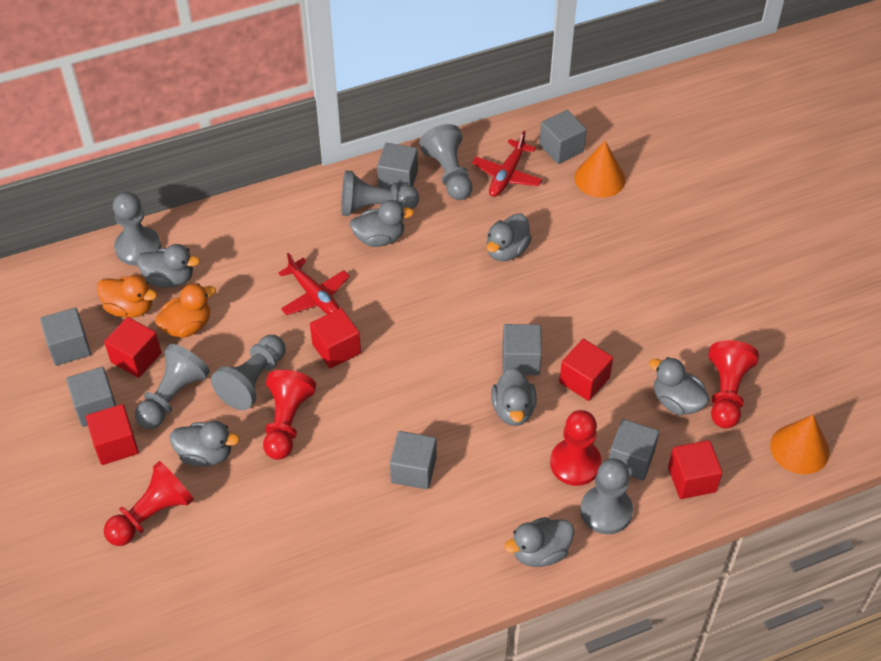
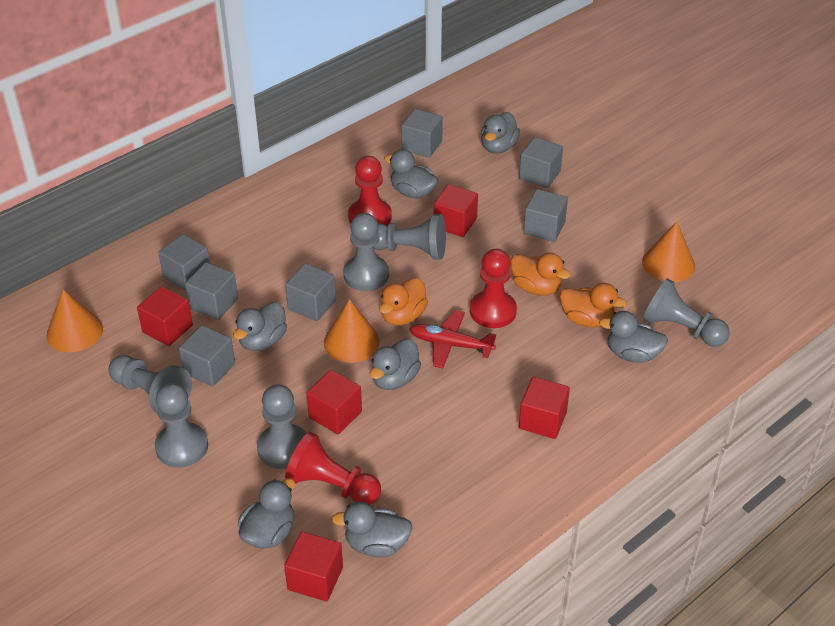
orange cone: 2 -> 3
orange duck: 2 -> 3
red pawn: 4 -> 3
red plane: 2 -> 1

